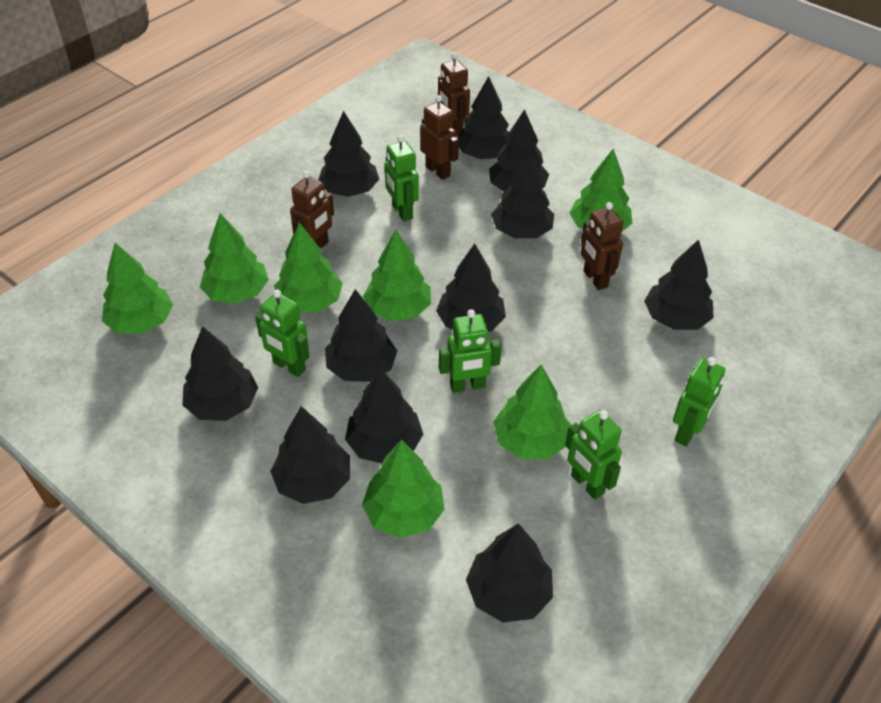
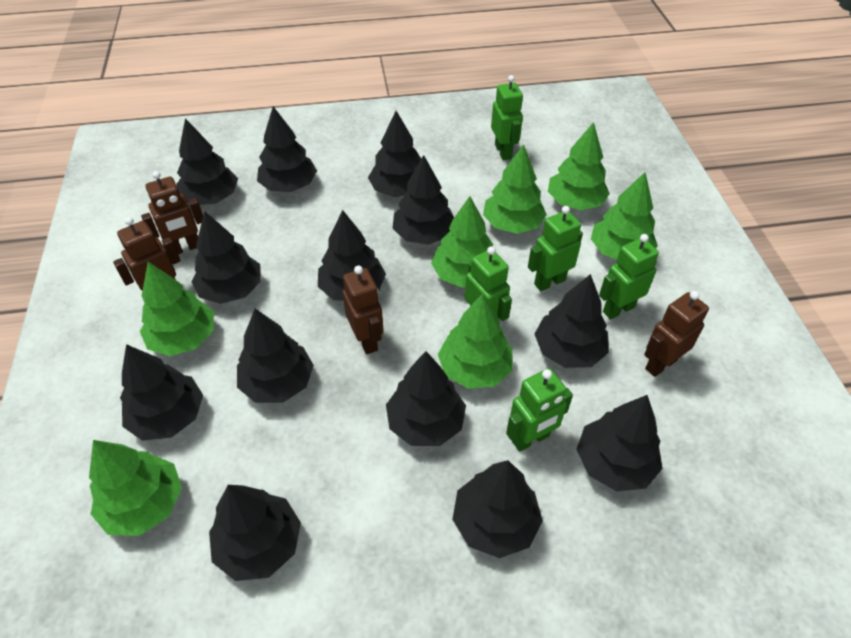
black tree: 11 -> 13

